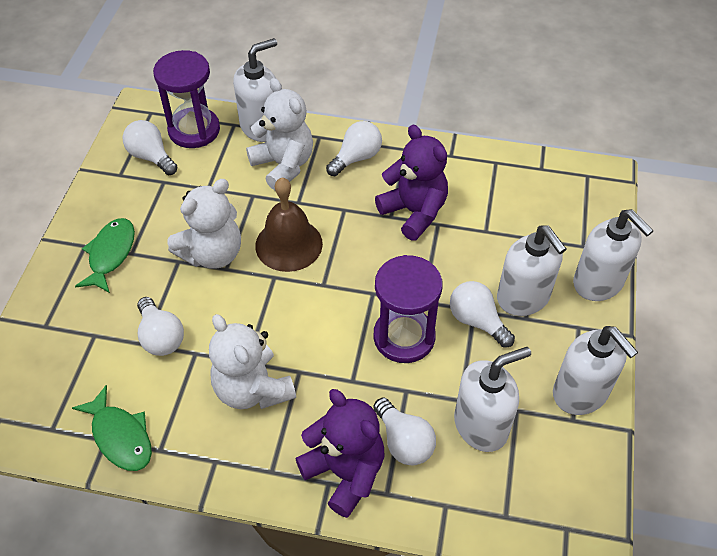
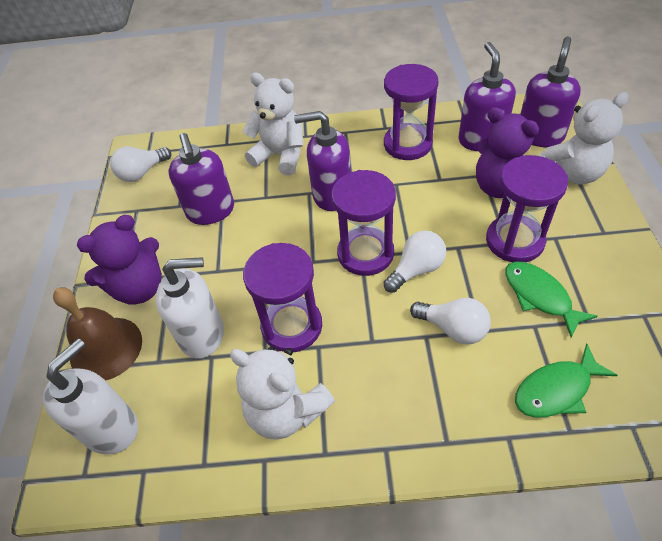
purple hourglass: 2 -> 4
purple soap dispenser: 0 -> 4
white light bulb: 5 -> 3
white soap dispenser: 5 -> 2

